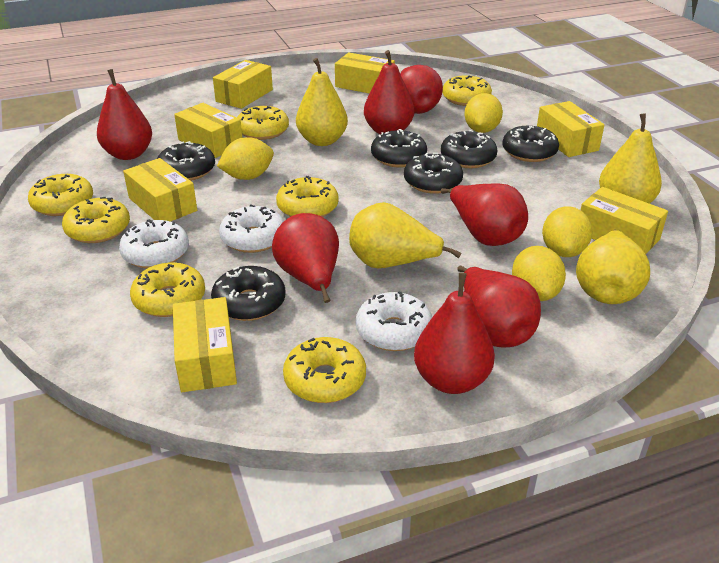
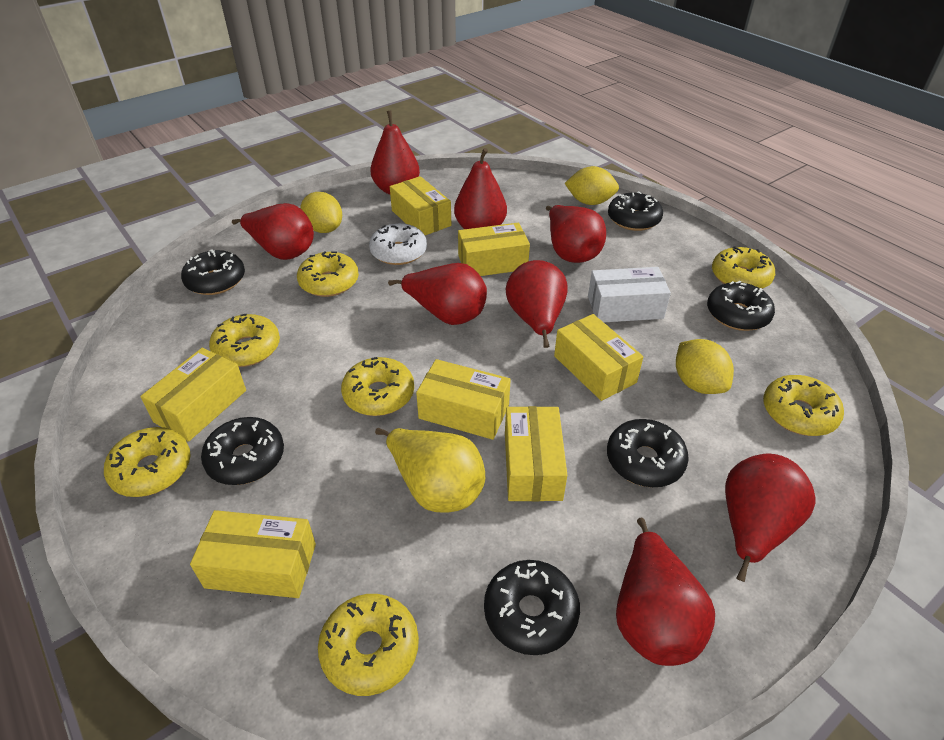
red pear: 7 -> 8
white box: 0 -> 1
white donut: 3 -> 1
yellow lemon: 4 -> 3
yellow pear: 4 -> 1

